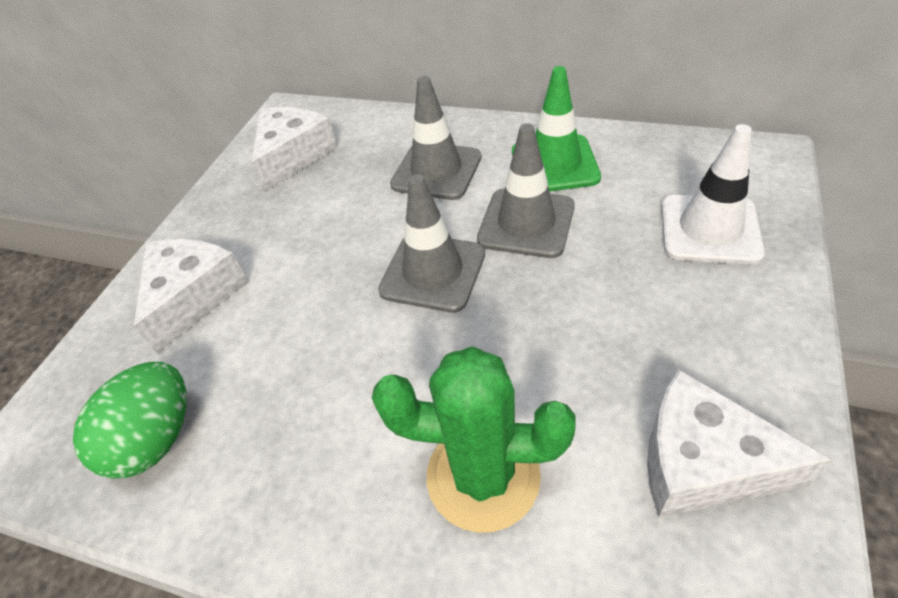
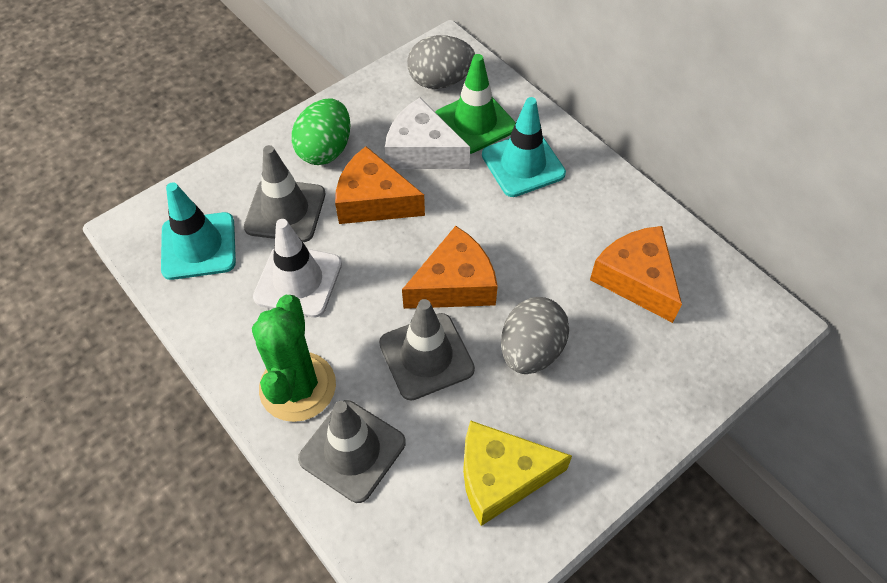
grey egg: 0 -> 2
orange cheese: 0 -> 3
turquoise traffic cone: 0 -> 2
white cheese: 3 -> 1
yellow cheese: 0 -> 1

